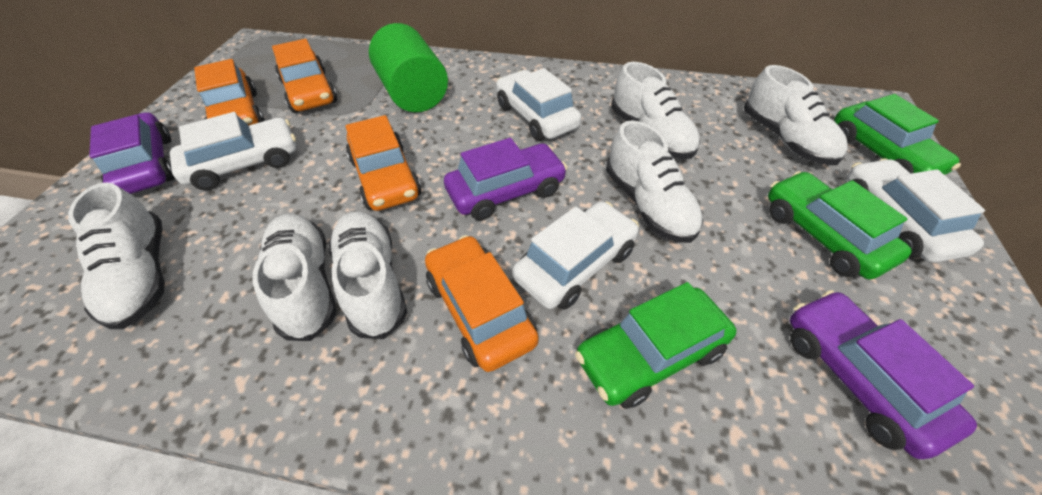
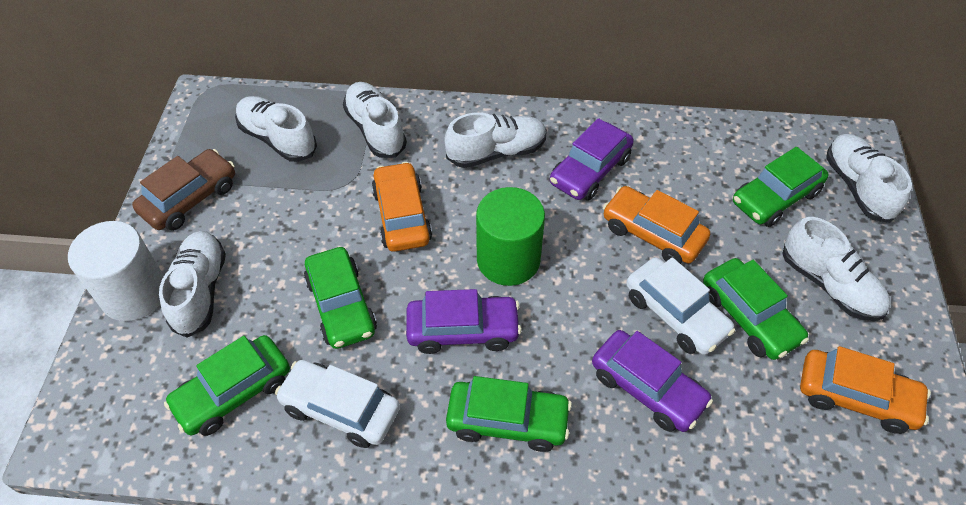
brown car: 0 -> 1
green car: 3 -> 5
orange car: 4 -> 3
white car: 4 -> 2
white cylinder: 0 -> 1

